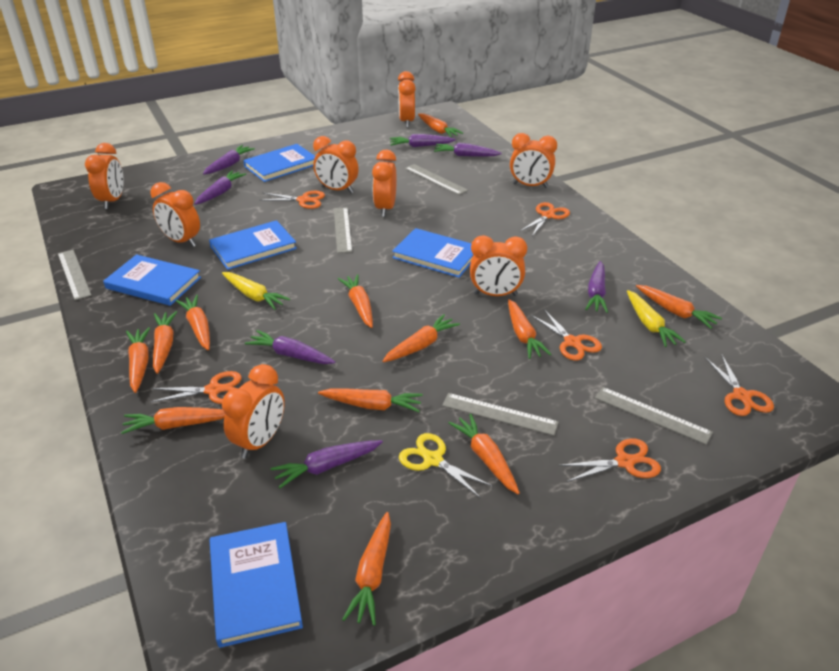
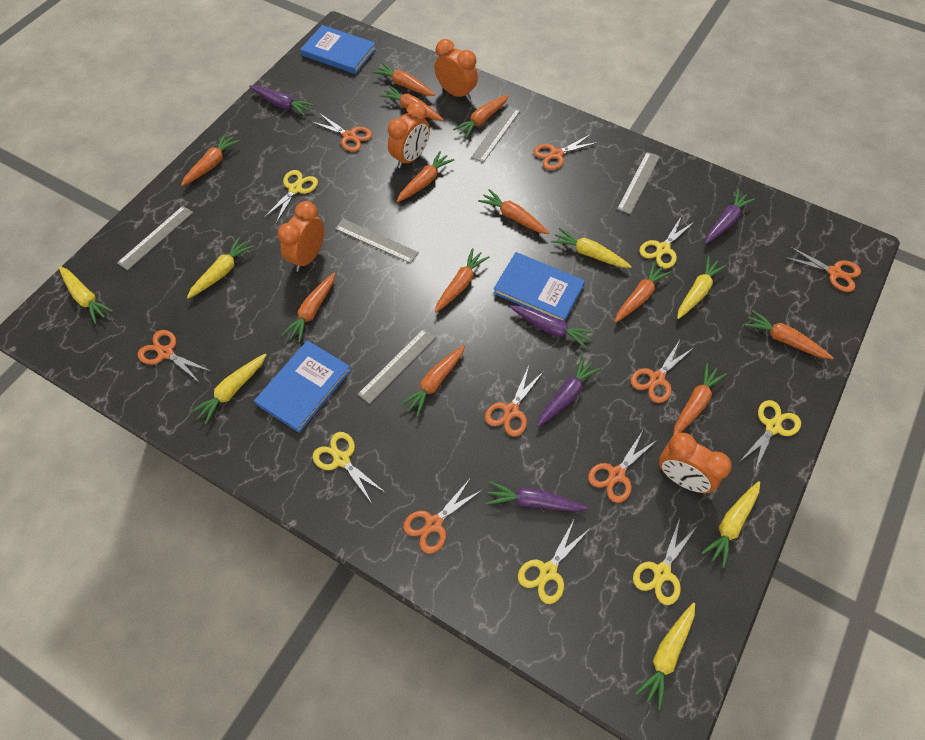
blue book: 5 -> 3
orange clock: 8 -> 4
orange scissors: 6 -> 8
purple carrot: 7 -> 5
yellow carrot: 2 -> 7
yellow scissors: 1 -> 6

